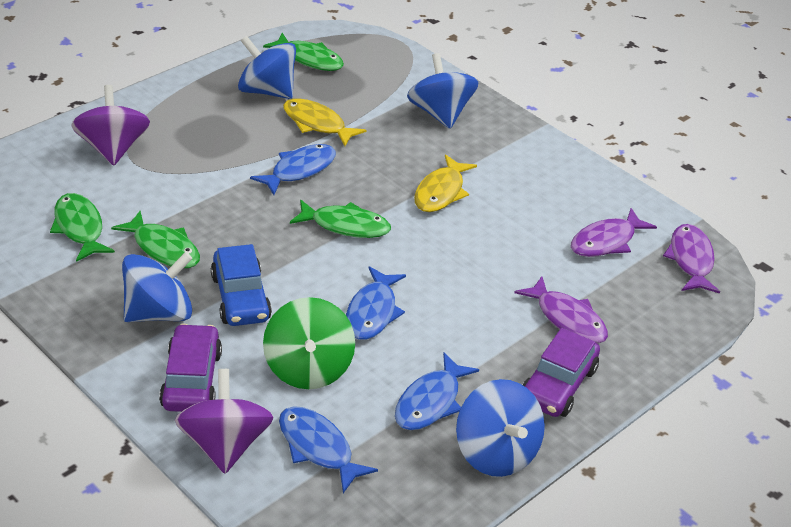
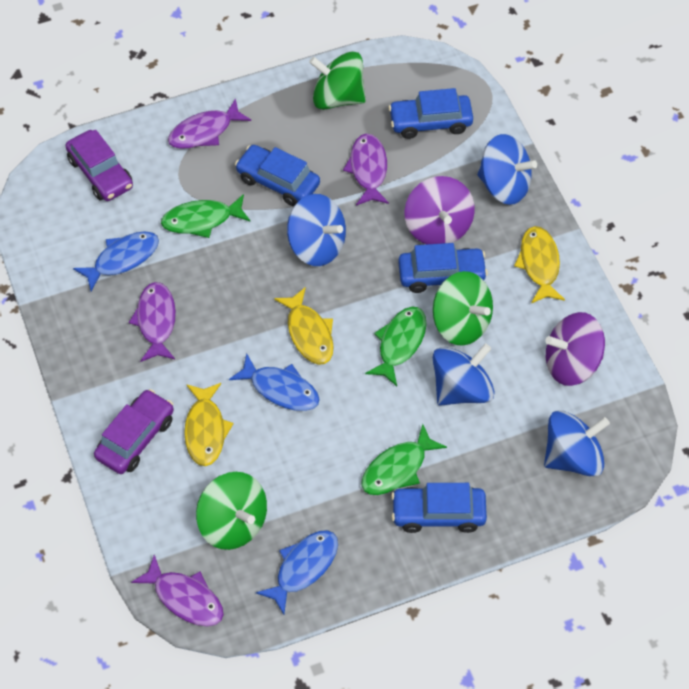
blue car: 1 -> 4
blue fish: 4 -> 3
green fish: 4 -> 3
green spinning top: 1 -> 3
purple fish: 3 -> 4
yellow fish: 2 -> 3

